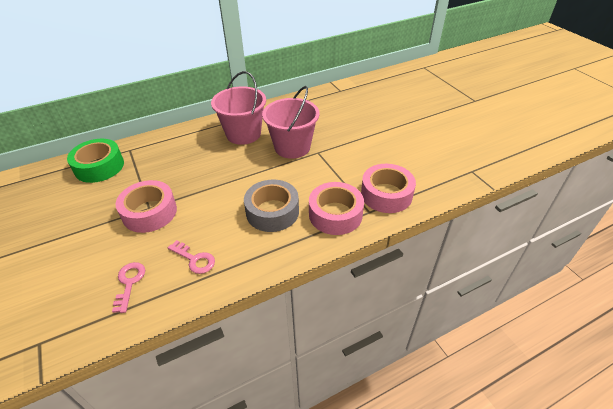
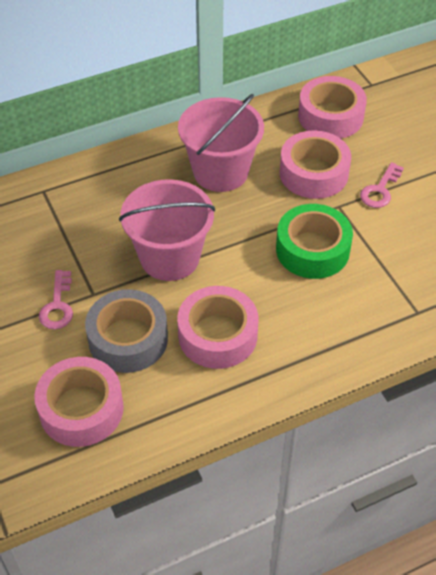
pink tape: 3 -> 4

